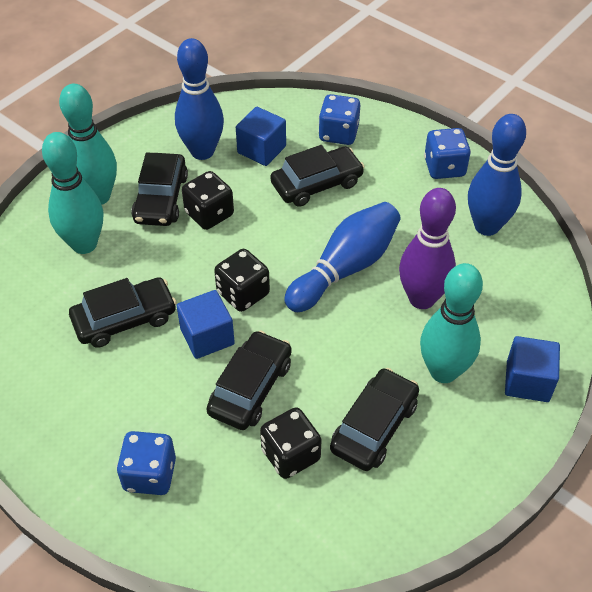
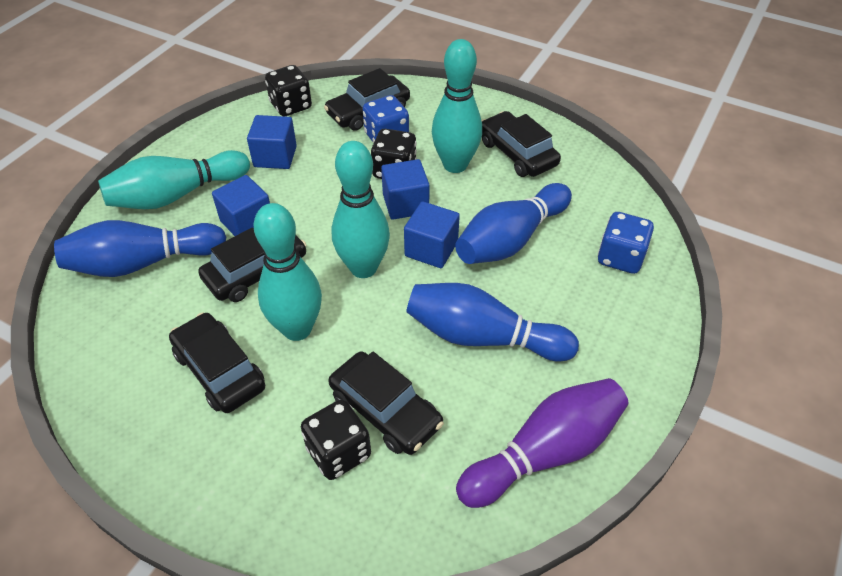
blue cube: 3 -> 4
blue dice: 3 -> 2
turquoise bowling pin: 3 -> 4

